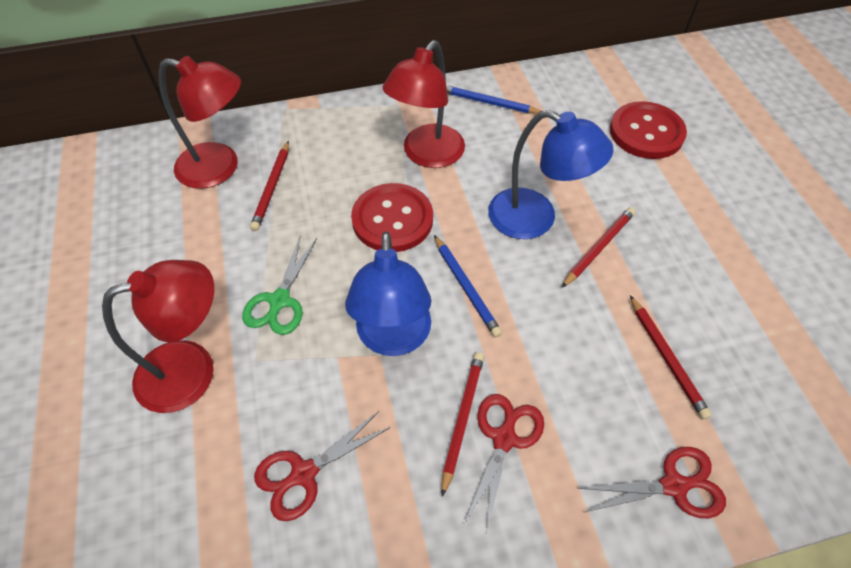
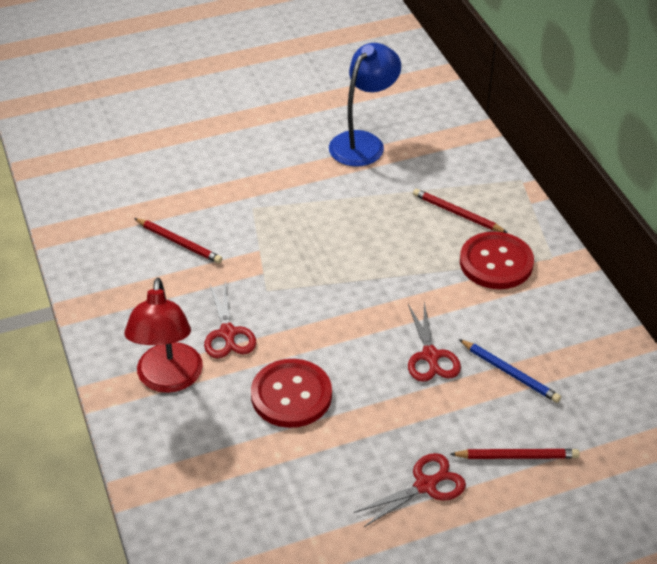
blue lamp: 2 -> 1
blue pencil: 2 -> 1
green scissors: 1 -> 0
red lamp: 3 -> 1
red pencil: 4 -> 3

